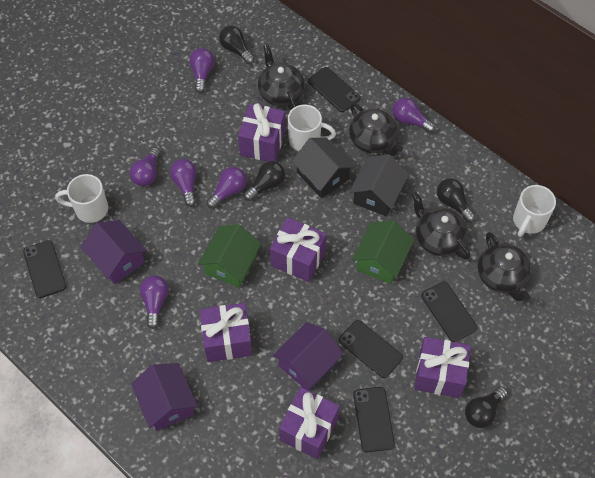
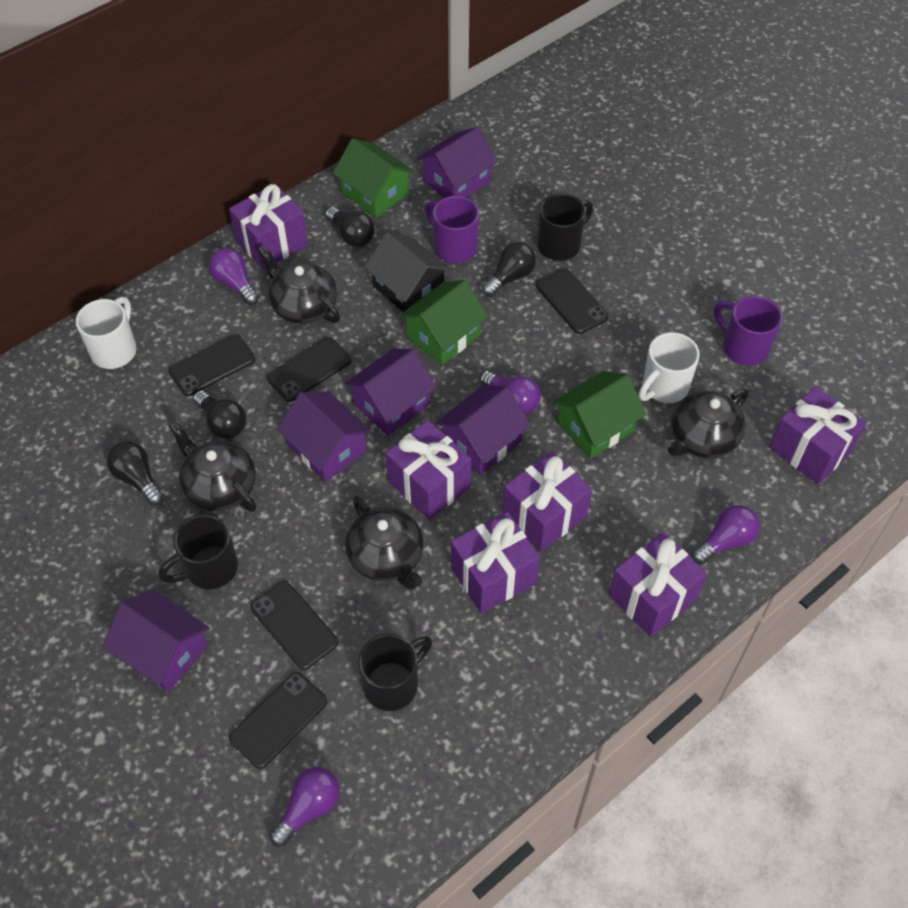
black house: 2 -> 1
black mug: 0 -> 3
green house: 2 -> 3
purple gift: 5 -> 6
purple house: 3 -> 5
purple light bulb: 6 -> 4
purple mug: 0 -> 2
white mug: 3 -> 2

